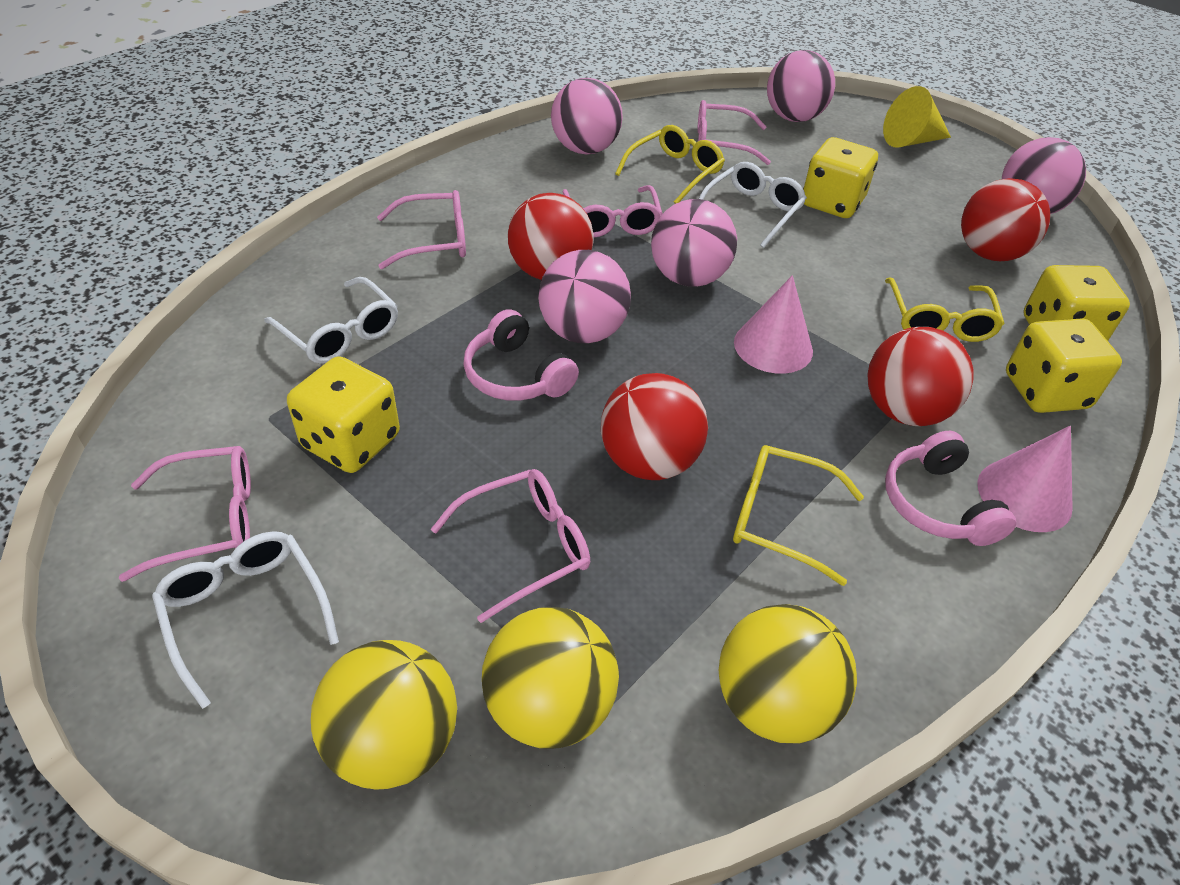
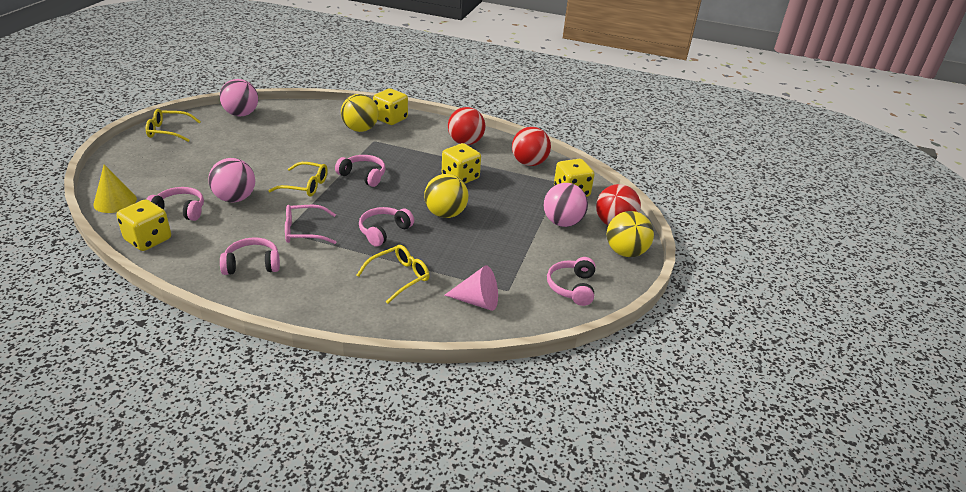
pink ball: 5 -> 3
pink cone: 2 -> 1
pink glasses: 5 -> 1
pink headphones: 2 -> 5
red ball: 4 -> 3
white glasses: 3 -> 0

